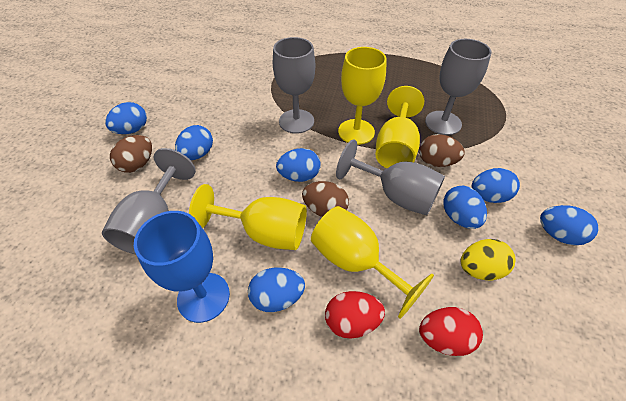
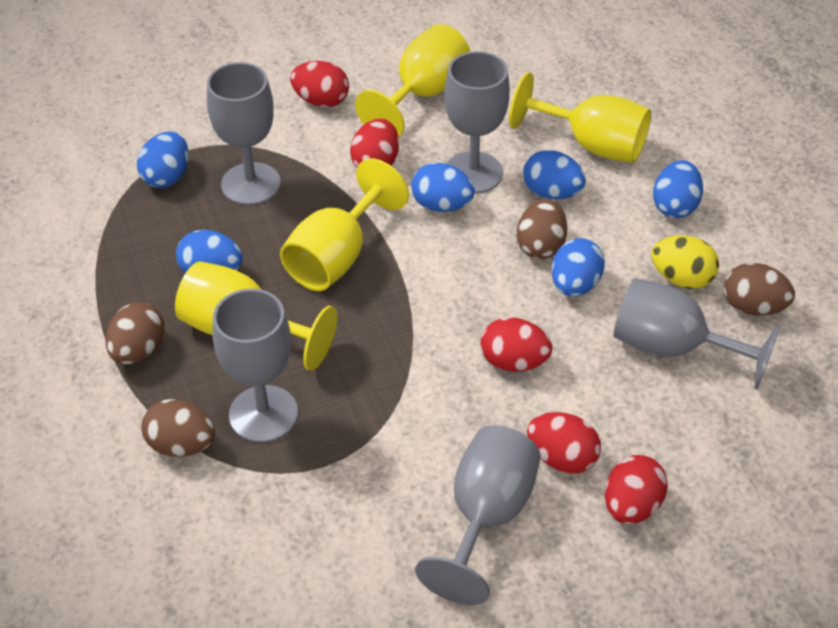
blue egg: 7 -> 6
blue goblet: 1 -> 0
brown egg: 3 -> 4
grey goblet: 4 -> 5
red egg: 2 -> 5

